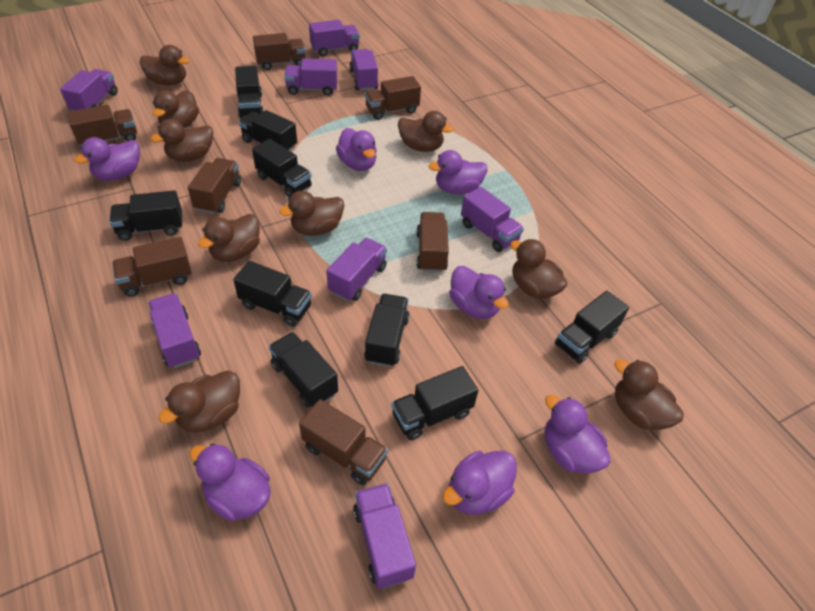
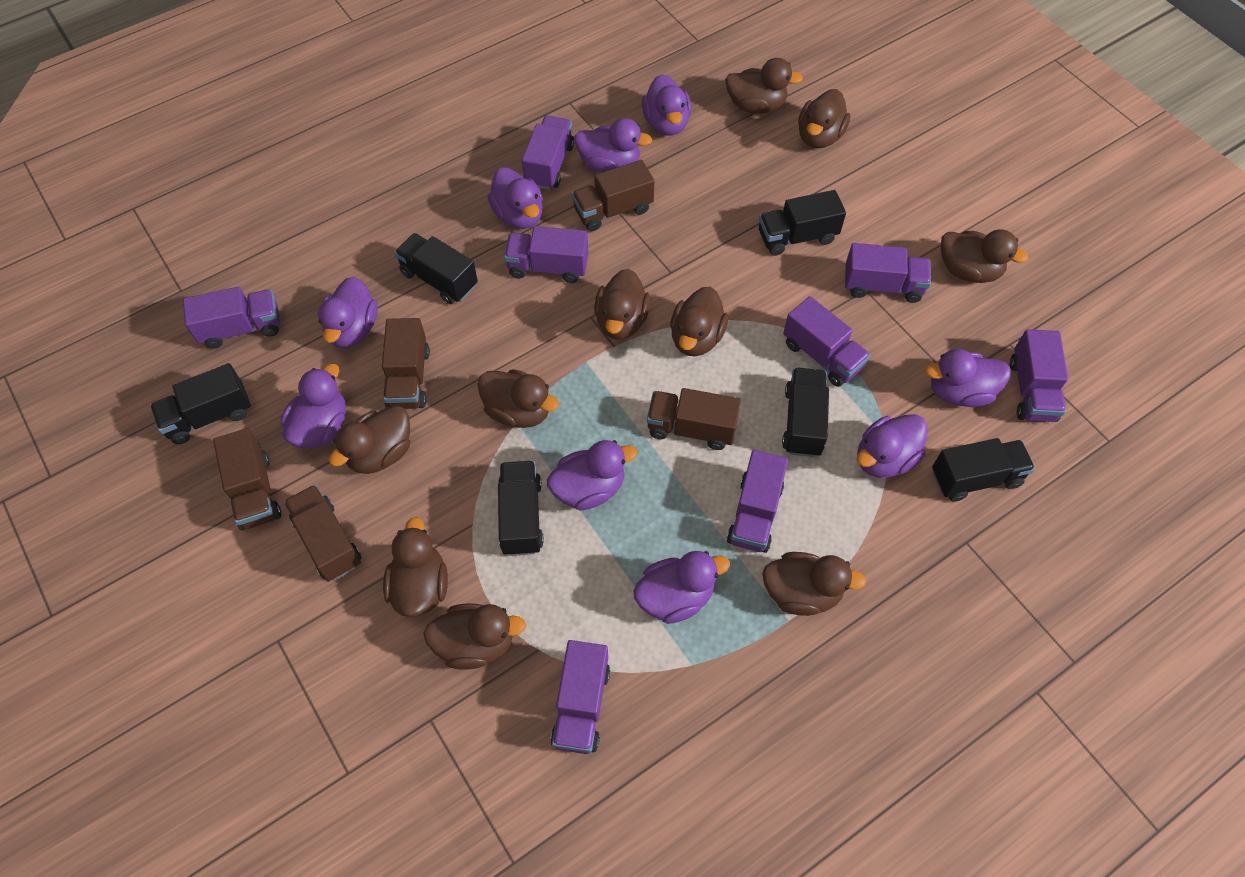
black truck: 9 -> 6
brown duck: 9 -> 10
brown truck: 7 -> 5
purple duck: 7 -> 9

